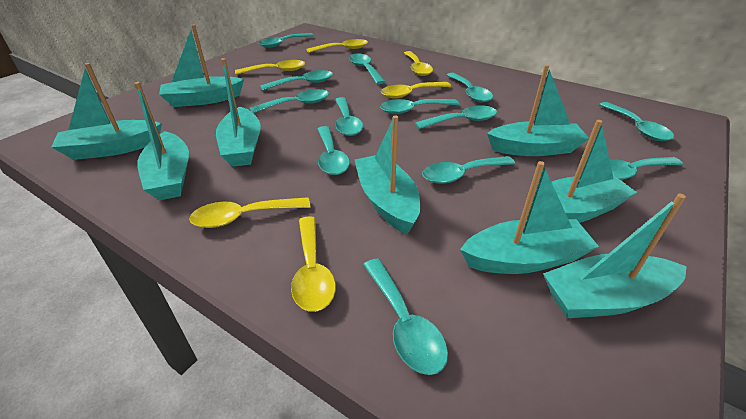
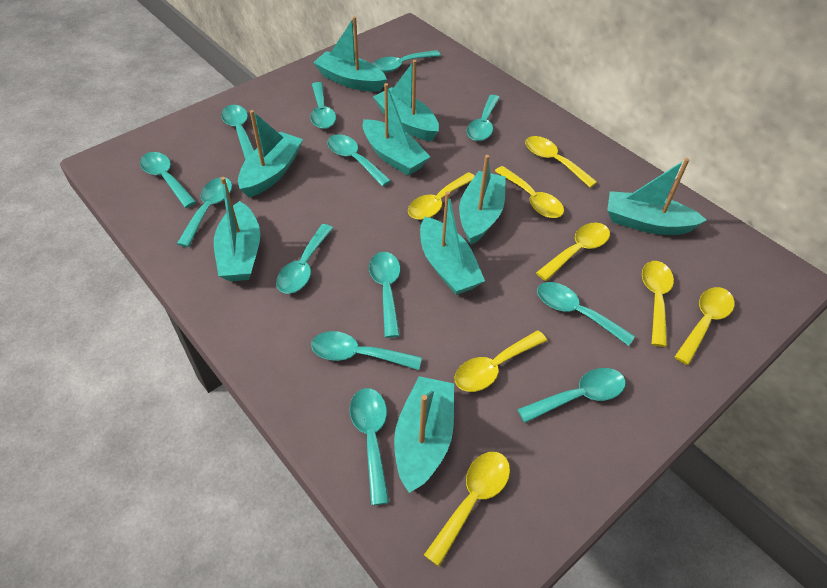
yellow spoon: 6 -> 8

